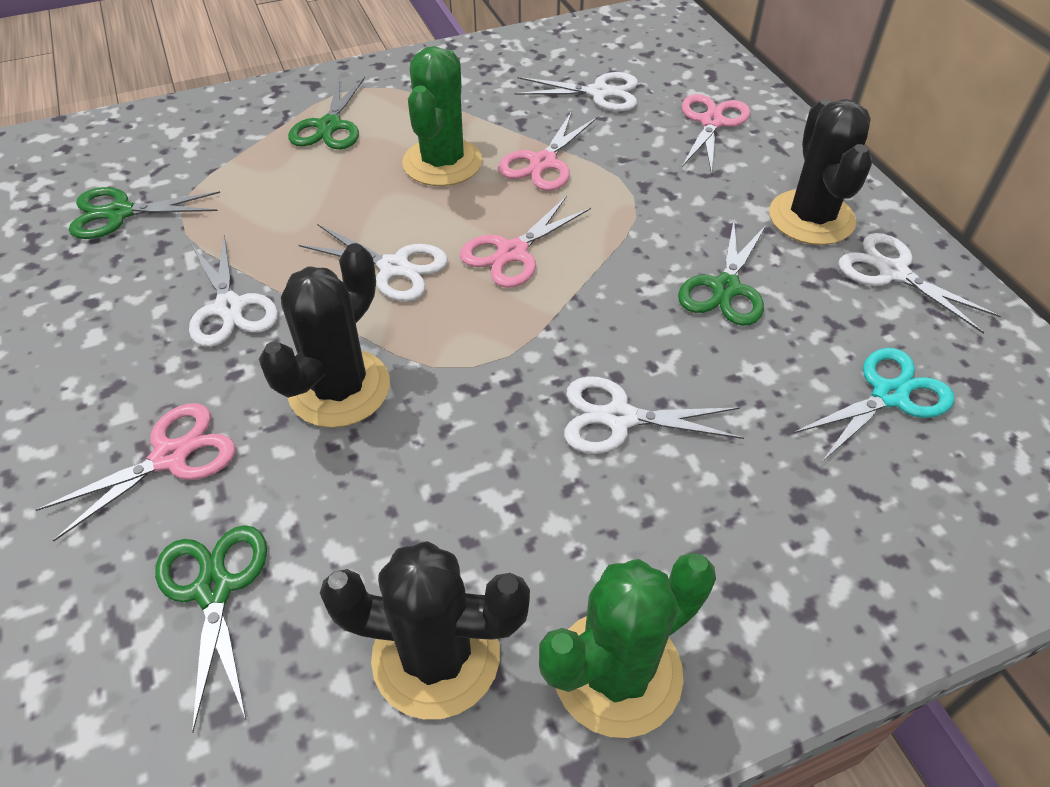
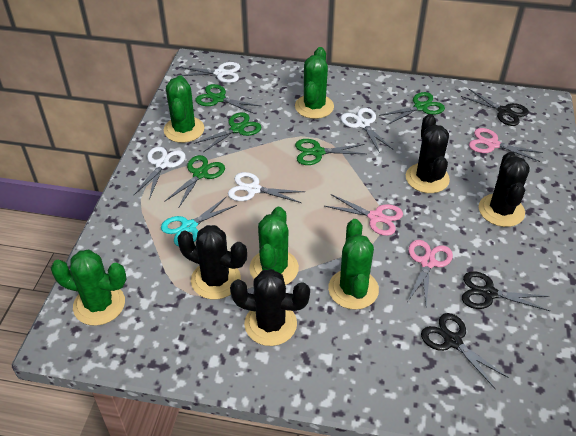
black cactus: 3 -> 4
black scissors: 0 -> 3
green cactus: 2 -> 5
green scissors: 4 -> 5
pink scissors: 4 -> 3
white scissors: 5 -> 4

